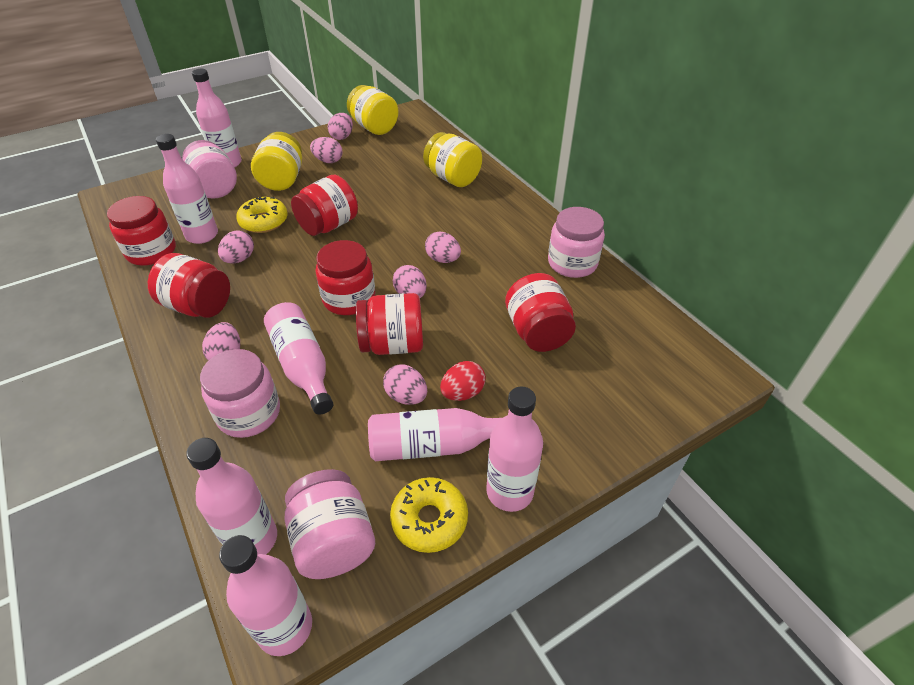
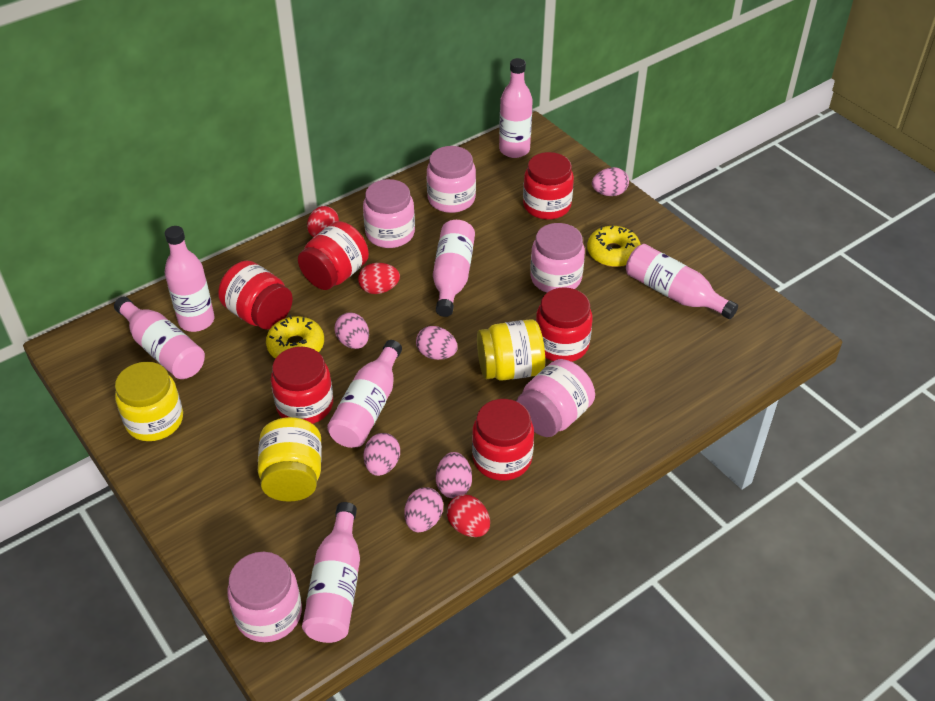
pink egg: 7 -> 6
pink jar: 4 -> 5
red egg: 1 -> 3

